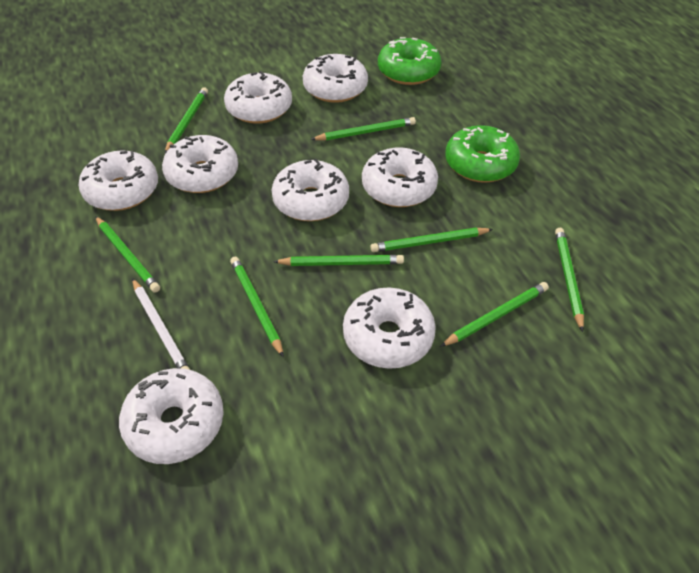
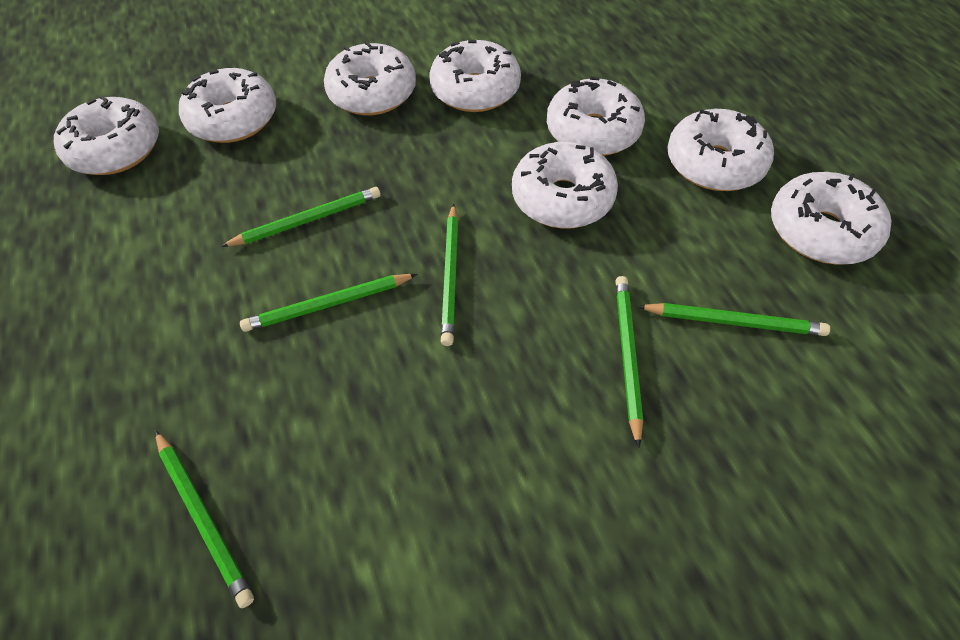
green donut: 2 -> 0
green pencil: 8 -> 6
white pencil: 1 -> 0

